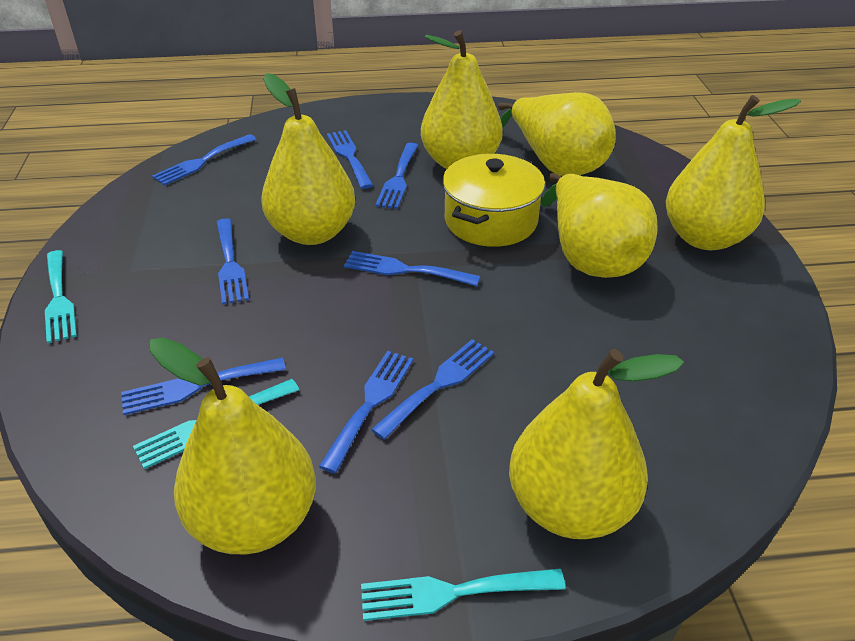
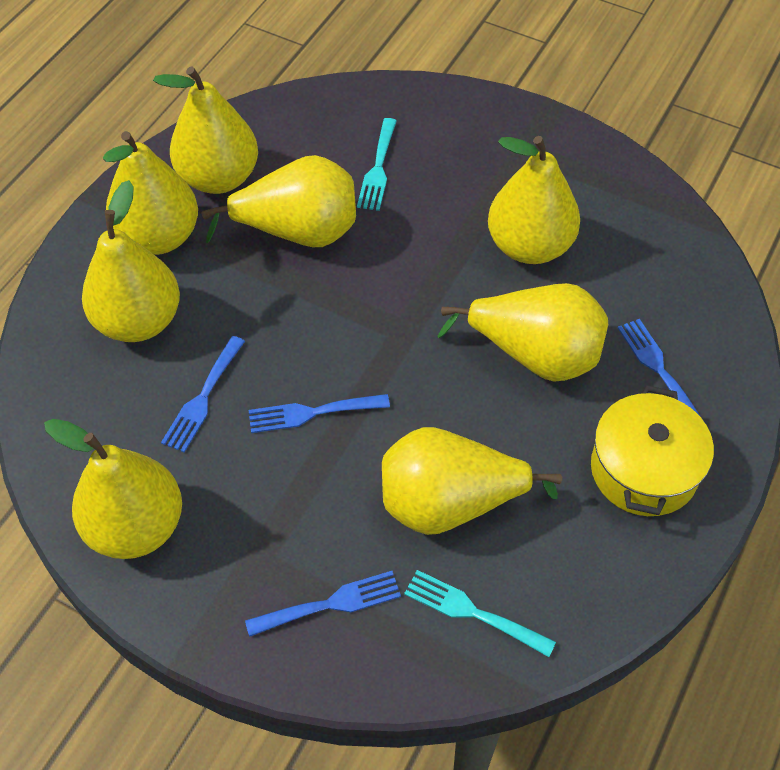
blue fork: 8 -> 4
turquoise fork: 3 -> 2
yellow pear: 7 -> 8

